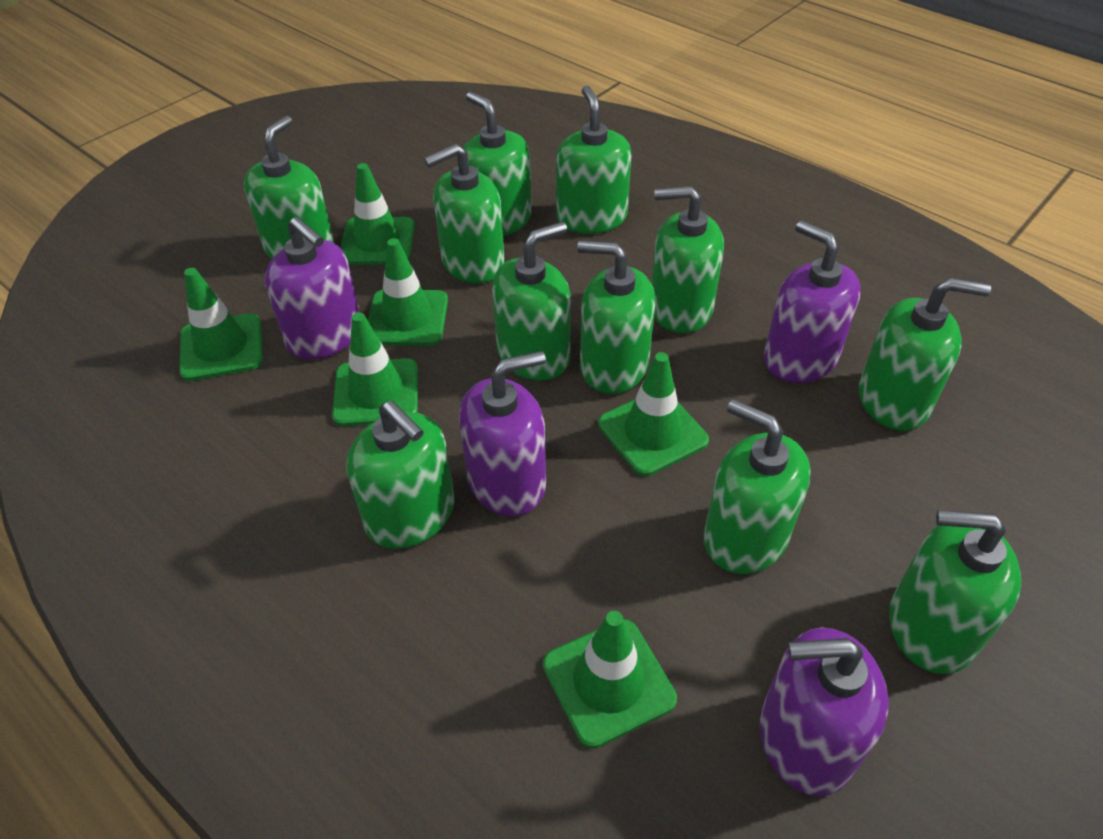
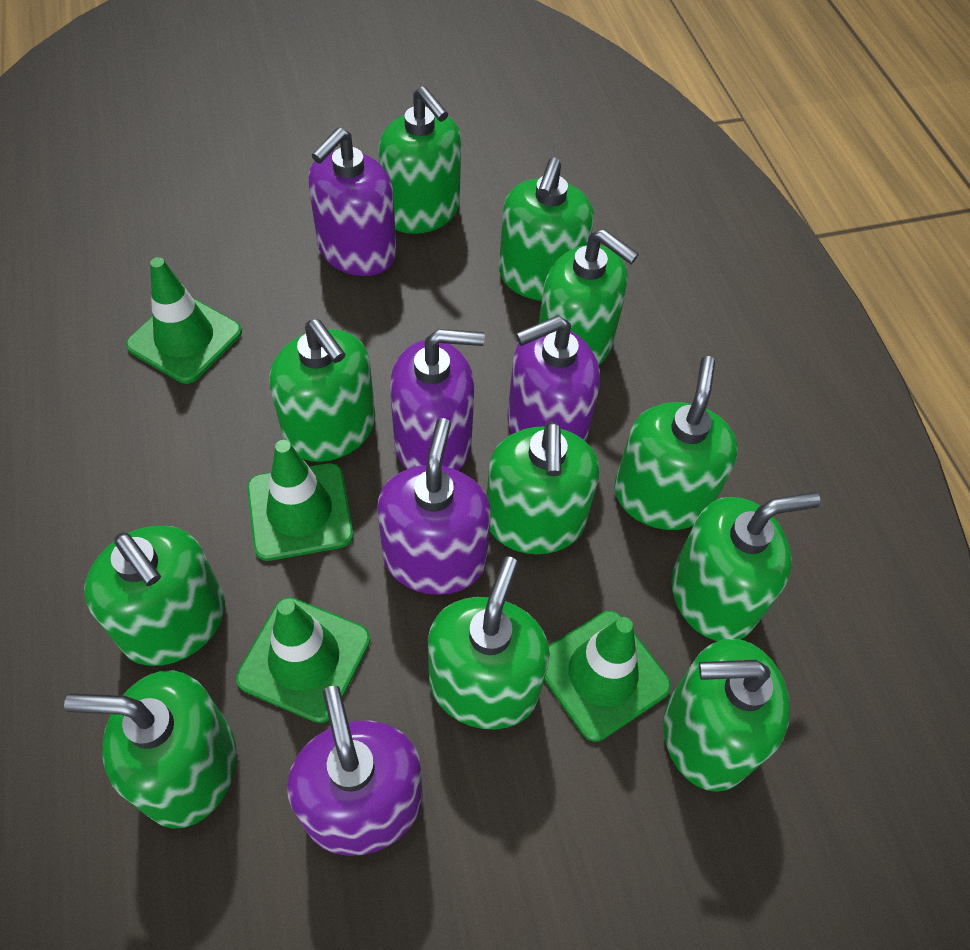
green traffic cone: 6 -> 4
purple soap dispenser: 4 -> 5

